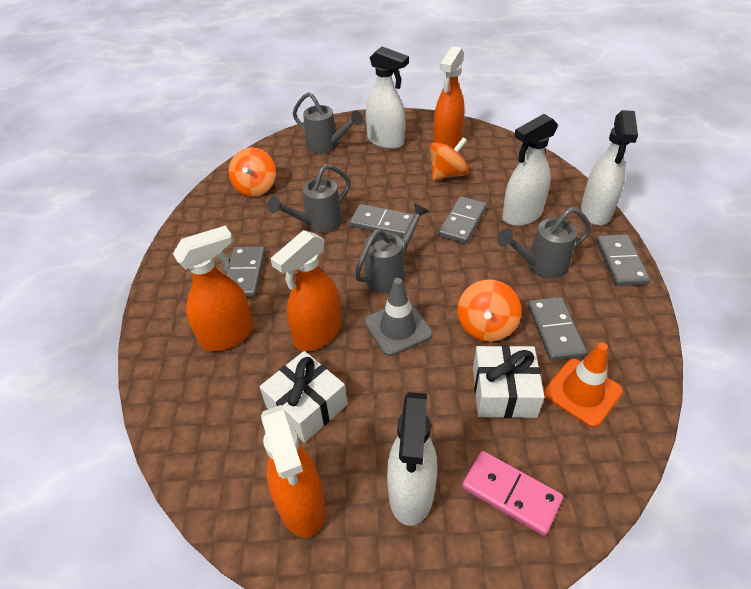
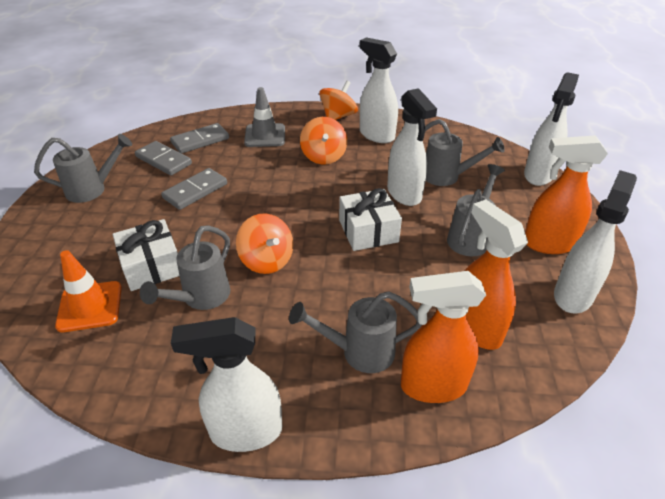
grey domino: 5 -> 3
grey watering can: 4 -> 5
orange spray bottle: 4 -> 3
pink domino: 1 -> 0
white spray bottle: 4 -> 5

